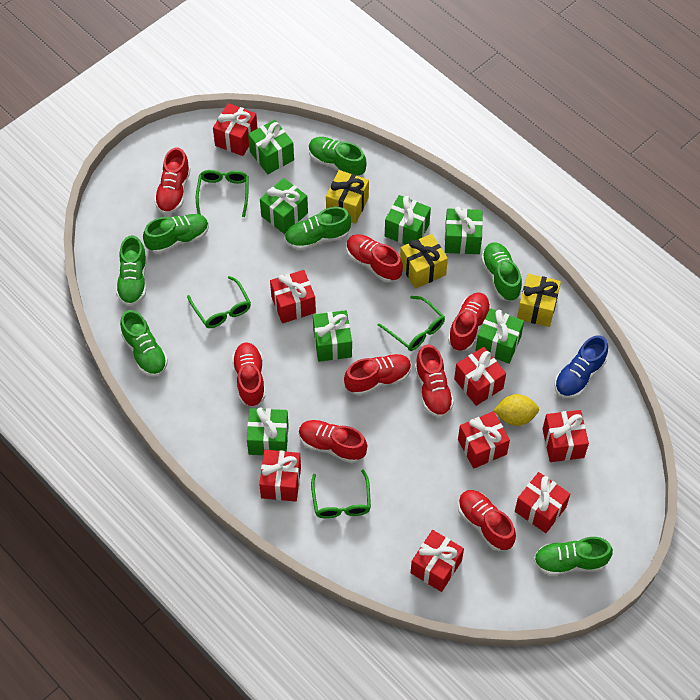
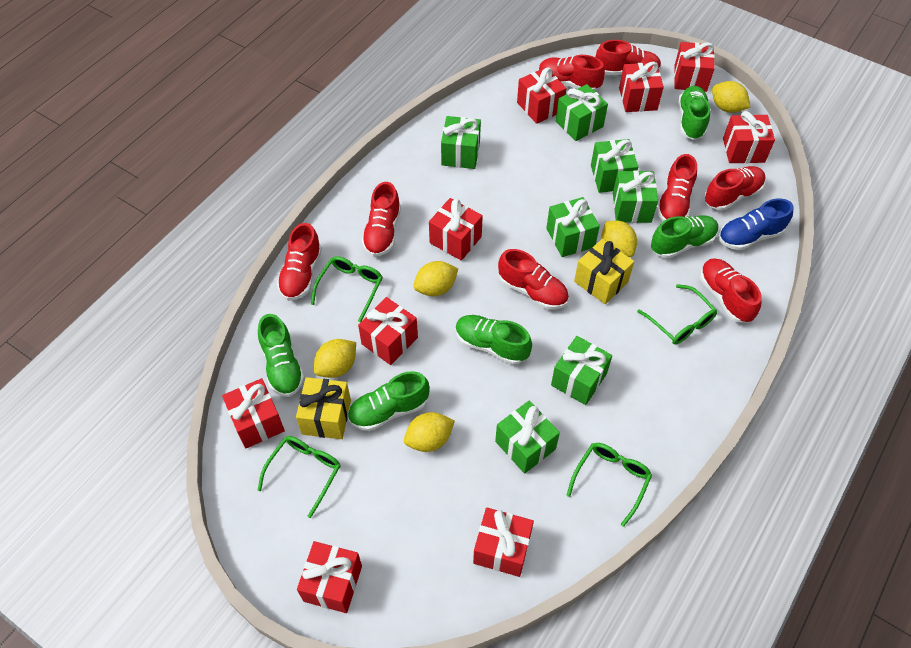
green shoe: 7 -> 5
red gift: 8 -> 9
yellow gift: 3 -> 2
yellow lemon: 1 -> 5

